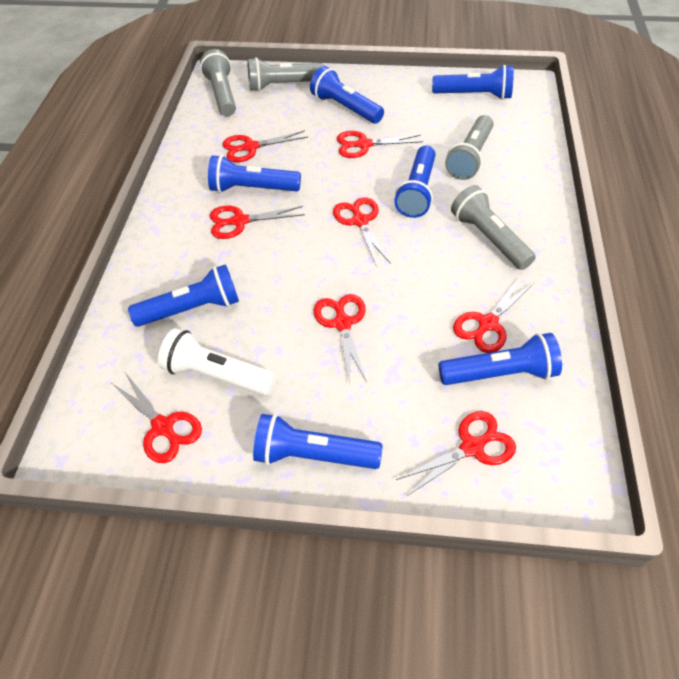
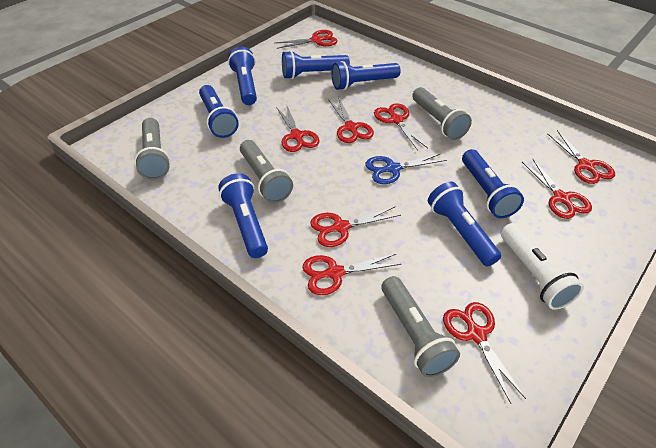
blue scissors: 0 -> 1
red scissors: 8 -> 9

